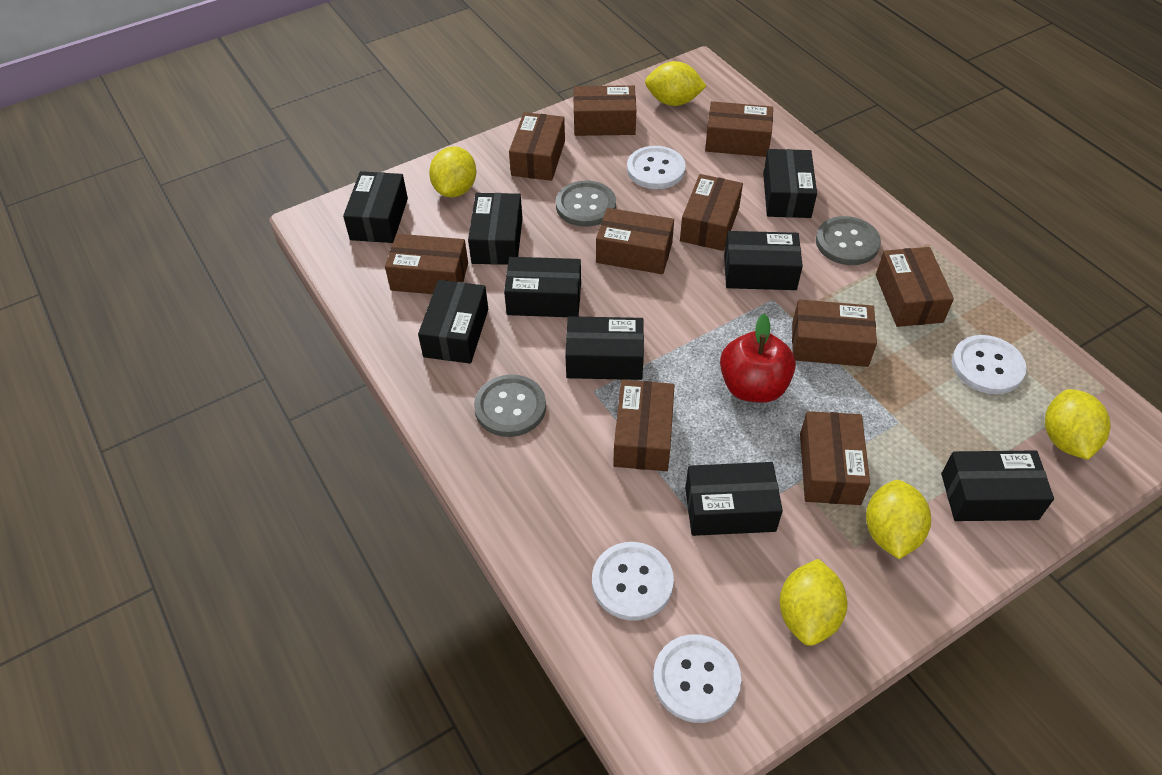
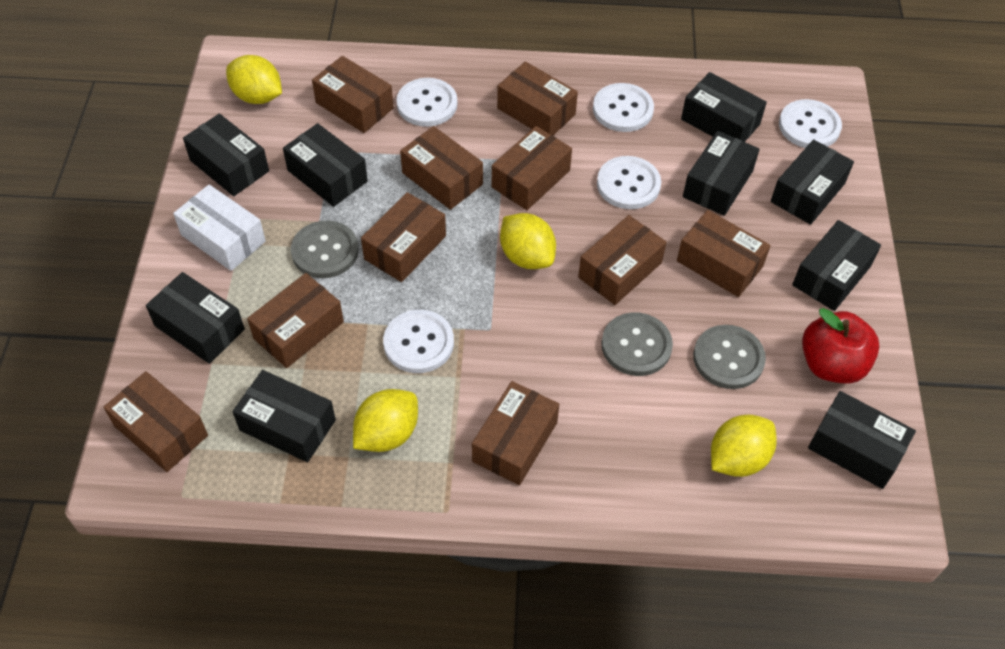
white box: 0 -> 1
white button: 4 -> 5
yellow lemon: 5 -> 4

